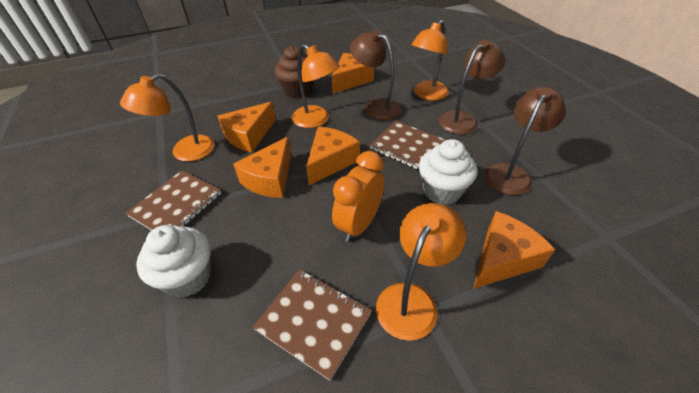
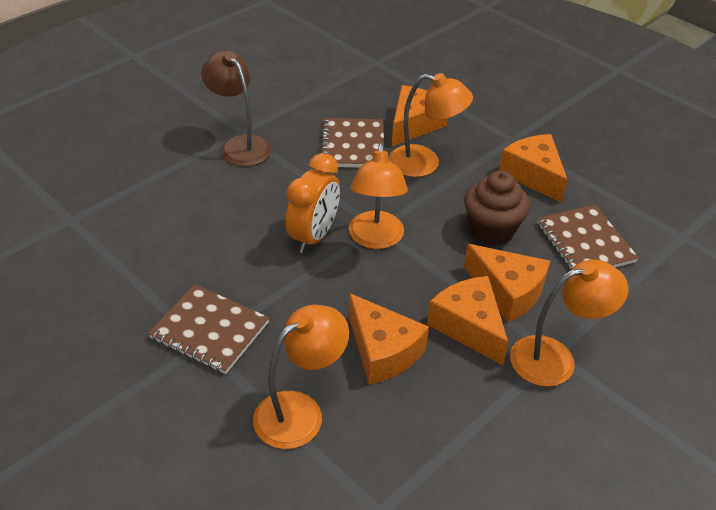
brown lamp: 3 -> 1
white cupcake: 2 -> 0

